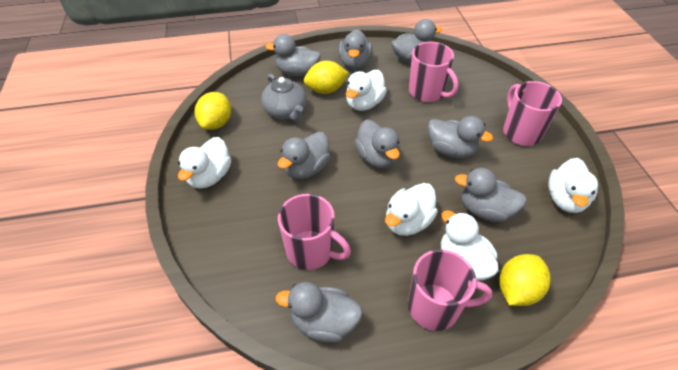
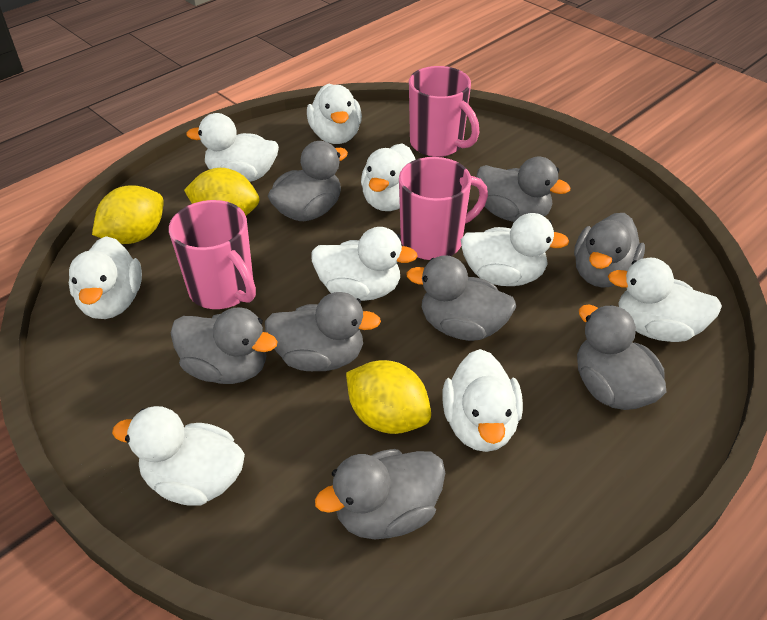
grey teapot: 1 -> 0
pink mug: 4 -> 3
white duck: 5 -> 9

